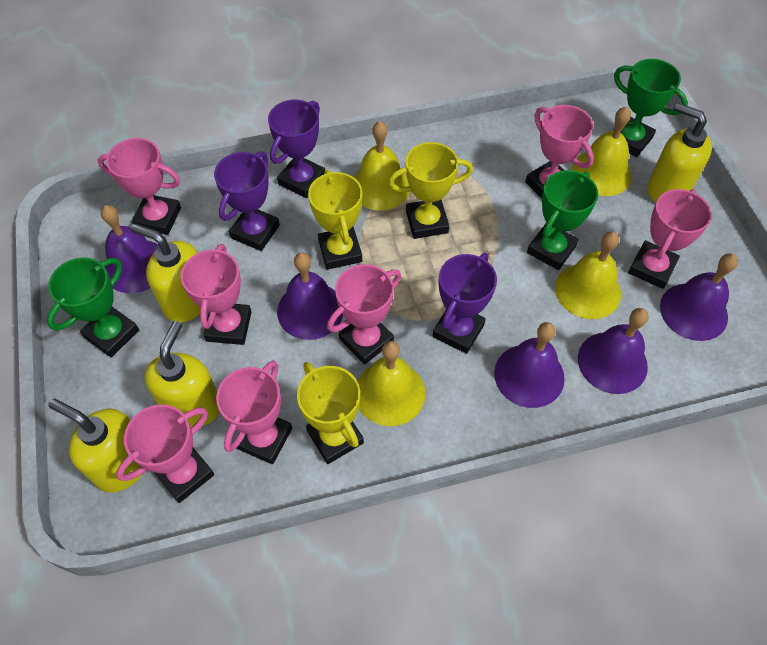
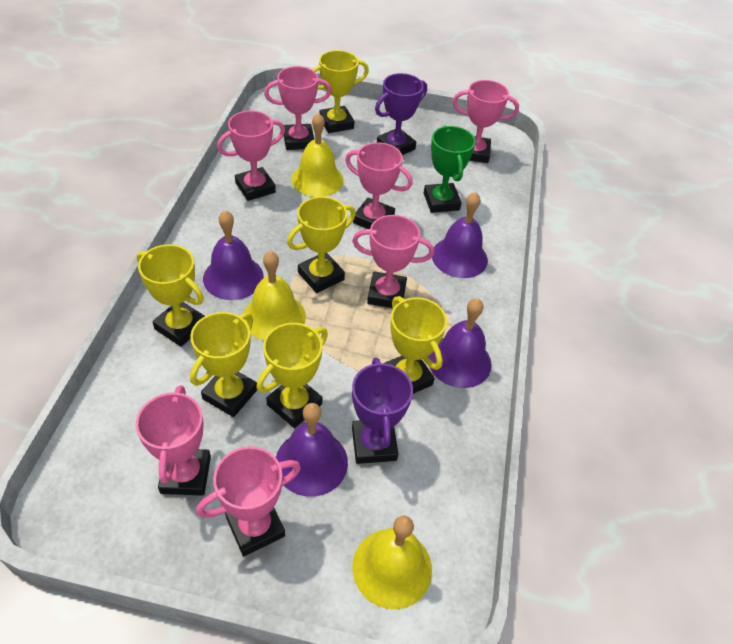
green trophy: 3 -> 1
purple bell: 5 -> 4
purple trophy: 3 -> 2
yellow bell: 4 -> 3
yellow soap dispenser: 4 -> 0
yellow trophy: 3 -> 6

